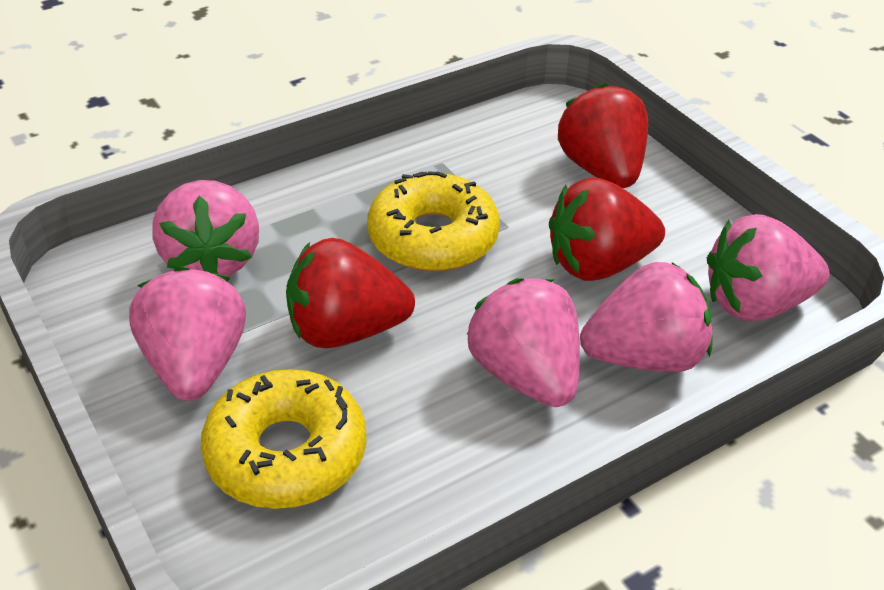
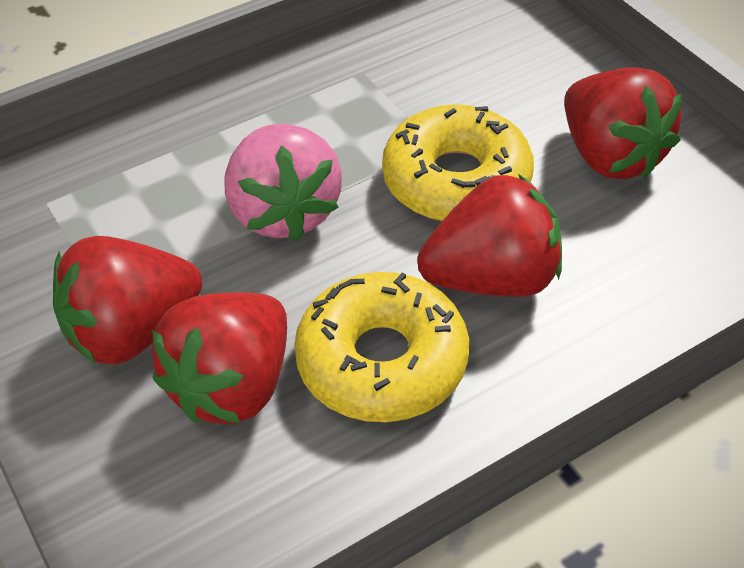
pink strawberry: 5 -> 1
red strawberry: 3 -> 4

